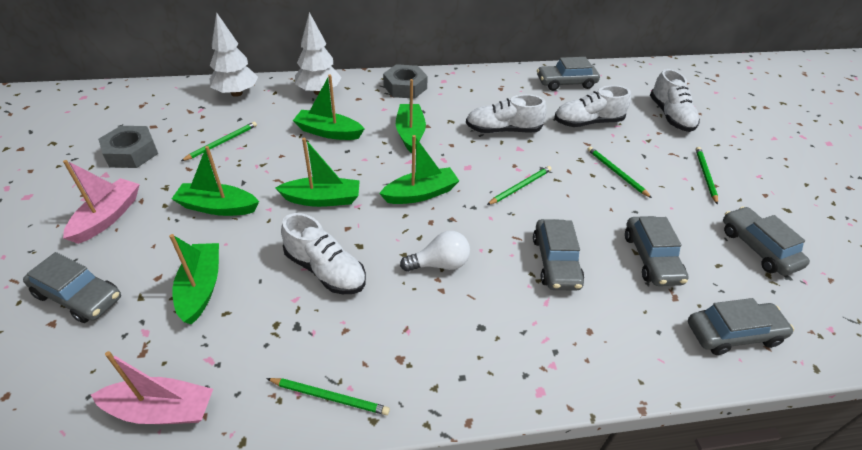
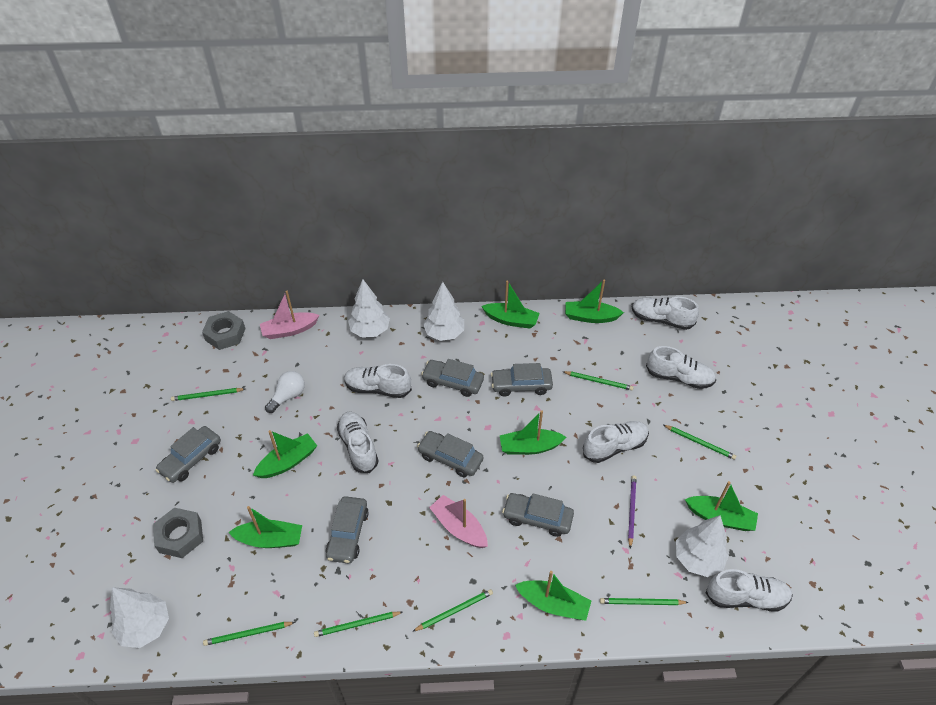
green boat: 6 -> 7
green pencil: 5 -> 7
purple pencil: 0 -> 1
white shoe: 4 -> 6
white tree: 2 -> 4

